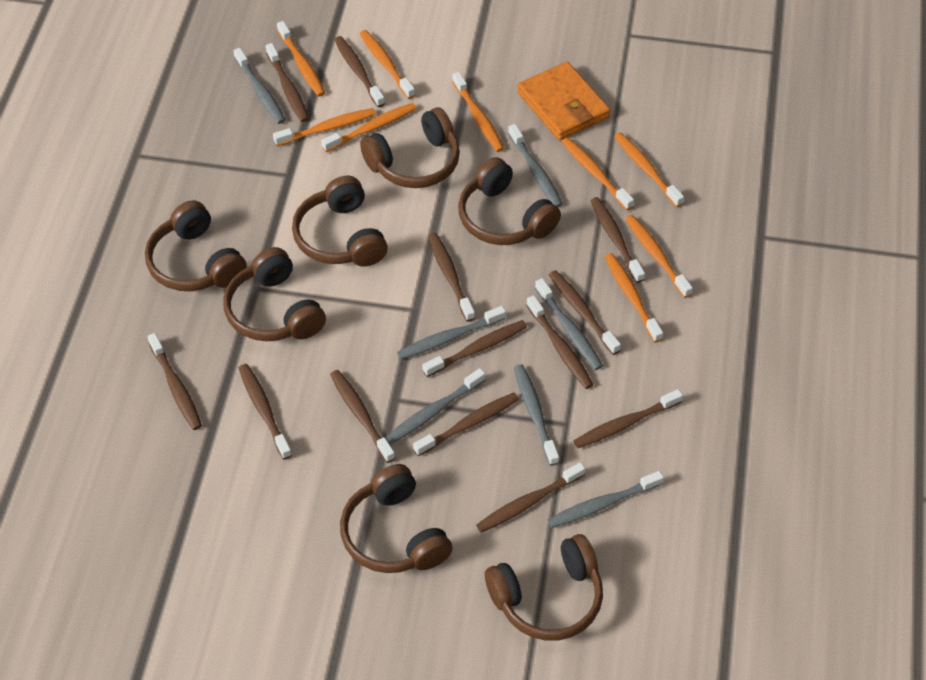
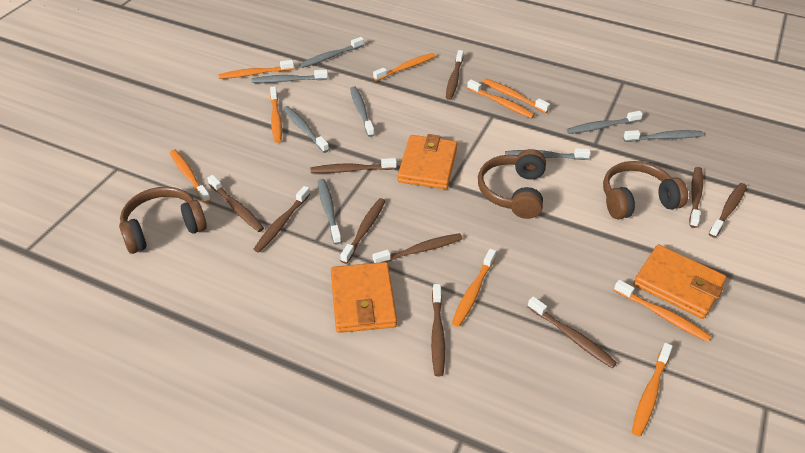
brown headphones: 7 -> 3
brown toothbrush: 13 -> 10
grey toothbrush: 7 -> 8
orange wallet: 1 -> 3

